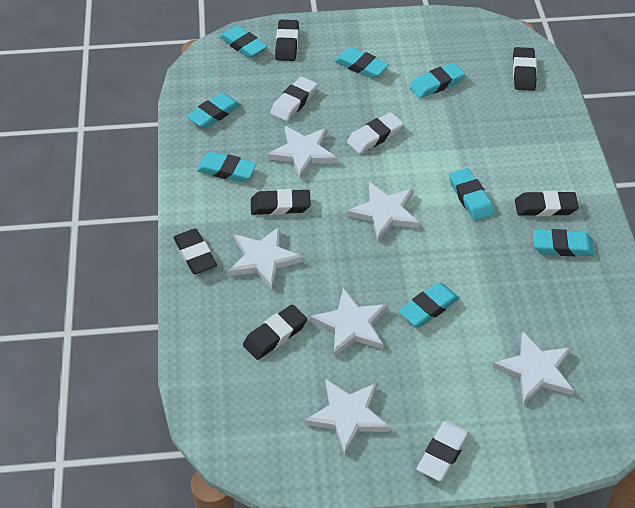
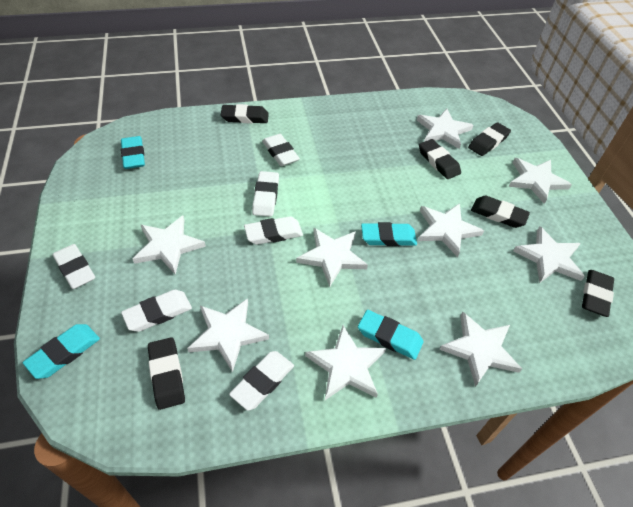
turquoise eraser: 8 -> 4
white eraser: 3 -> 6
white star: 6 -> 9

